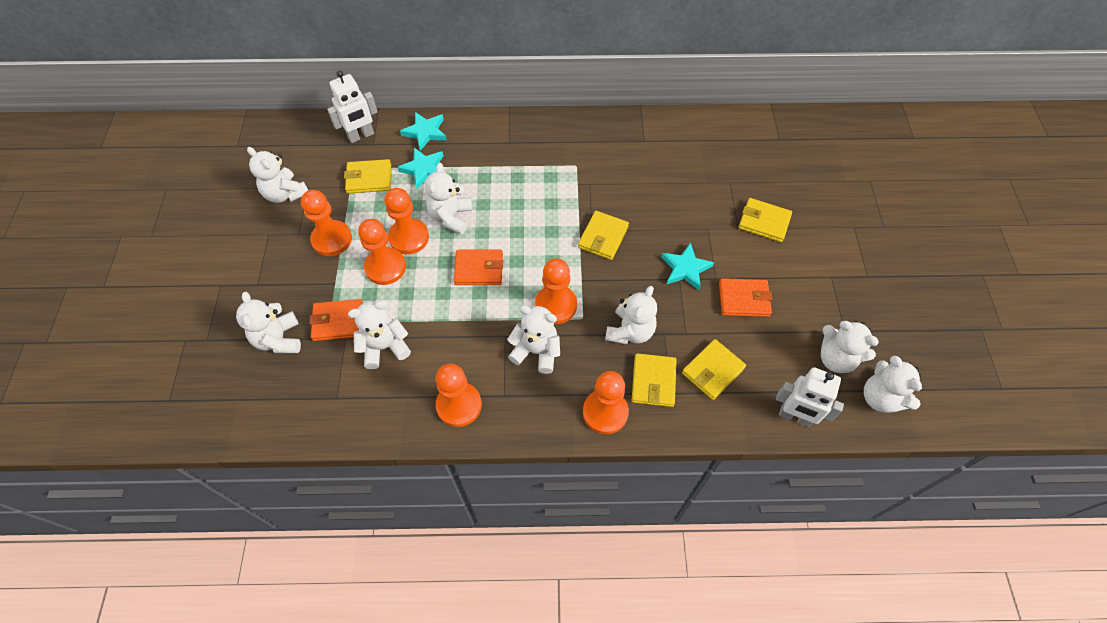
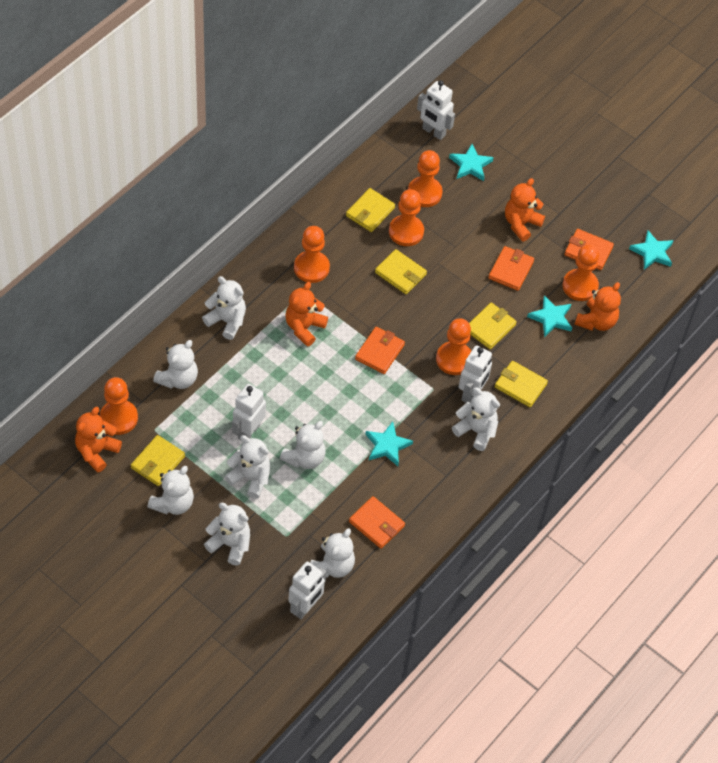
orange teddy bear: 0 -> 4
orange wallet: 3 -> 4
turquoise star: 3 -> 4
white robot: 2 -> 4

